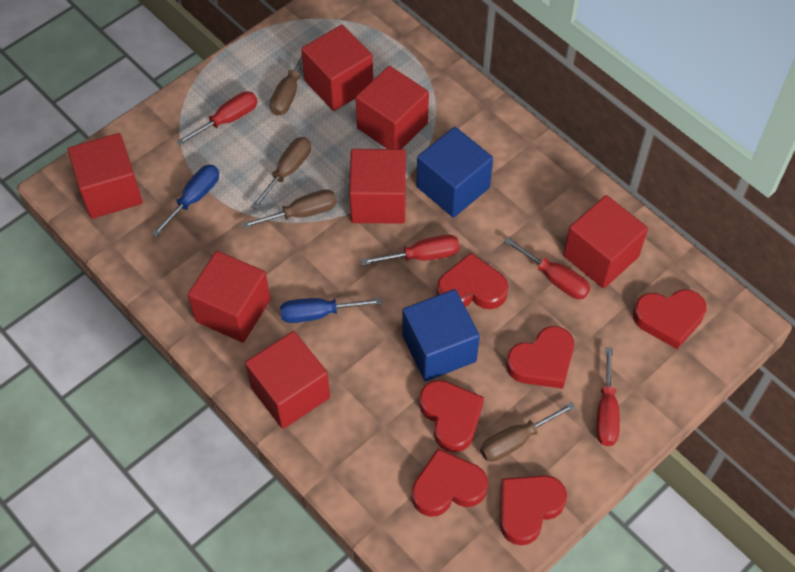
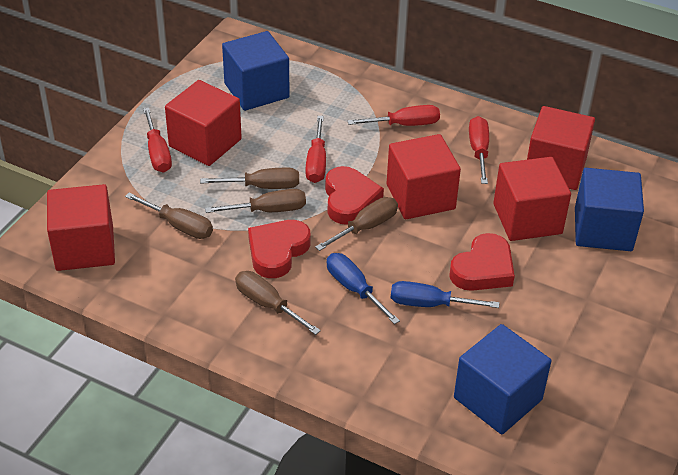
blue cube: 2 -> 3
brown screwdriver: 4 -> 5
red cube: 7 -> 5
red heart: 6 -> 3

